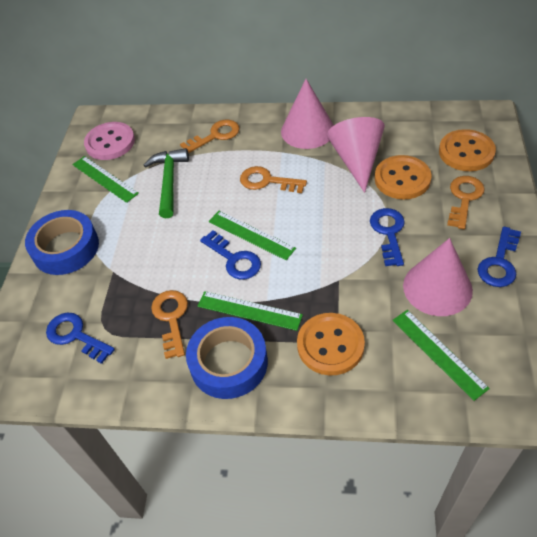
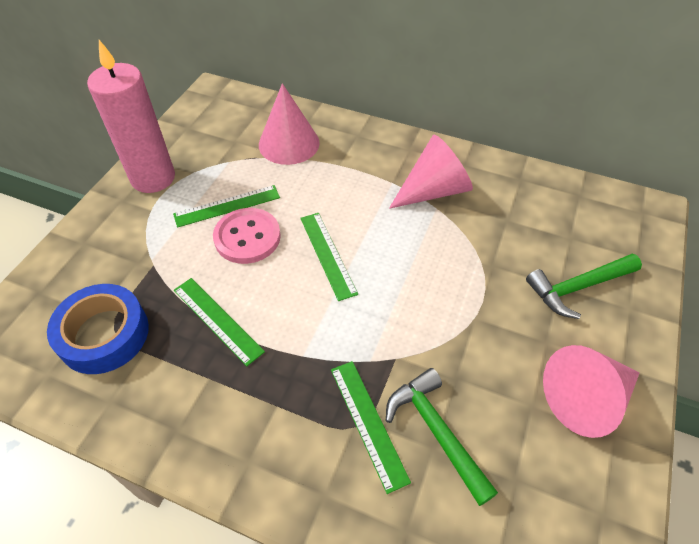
blue key: 4 -> 0
blue tape: 2 -> 1
green hammer: 1 -> 2
orange button: 3 -> 0
orange key: 4 -> 0
pink candle: 0 -> 1

